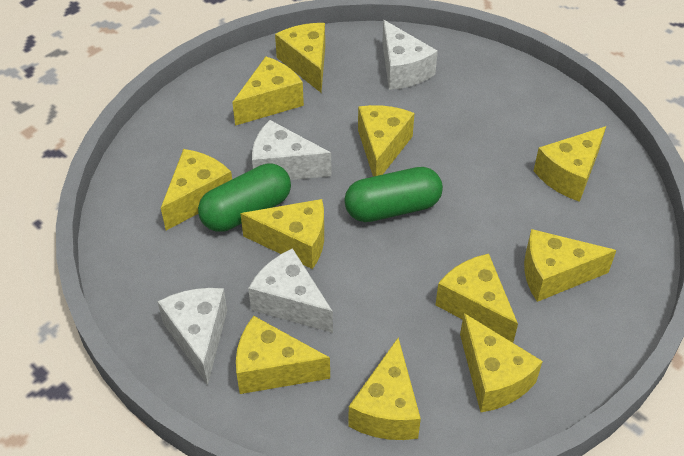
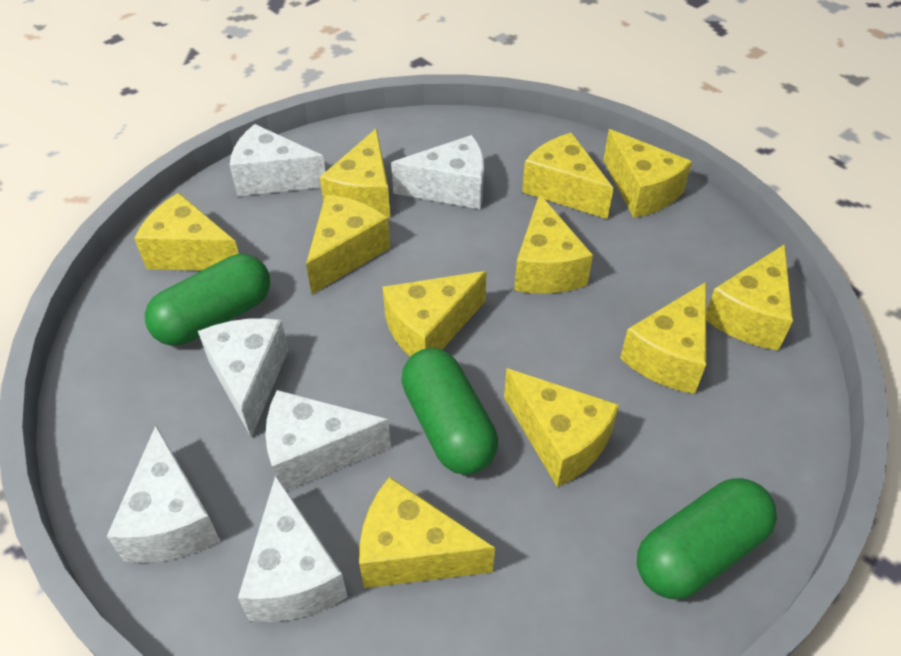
green capsule: 2 -> 3
white cheese: 4 -> 6

